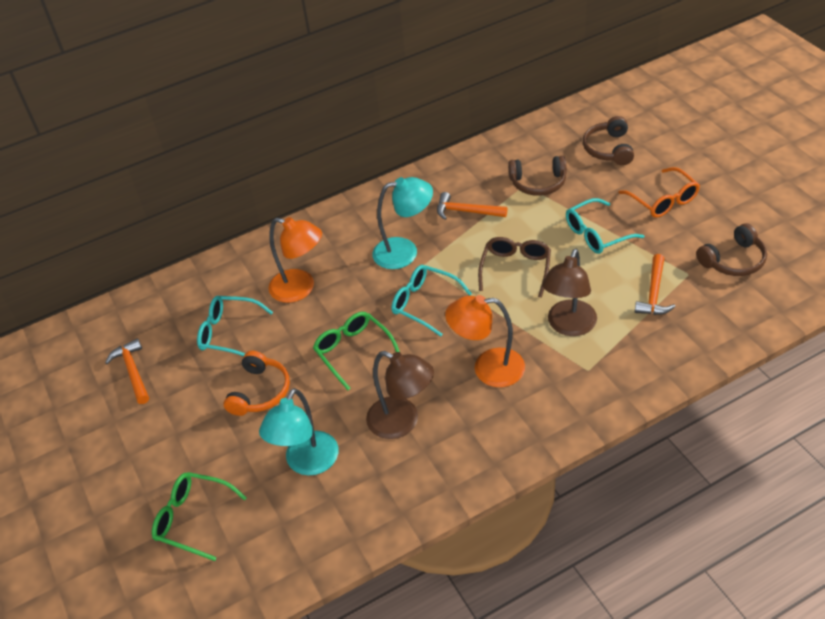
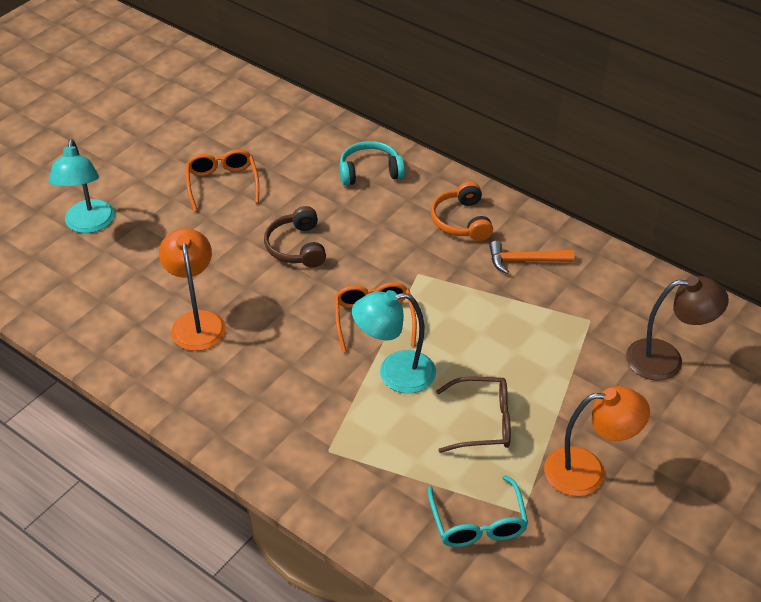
brown headphones: 3 -> 1
brown lamp: 2 -> 1
green glasses: 2 -> 0
orange glasses: 1 -> 2
orange hammer: 3 -> 1
turquoise glasses: 3 -> 1
turquoise headphones: 0 -> 1

